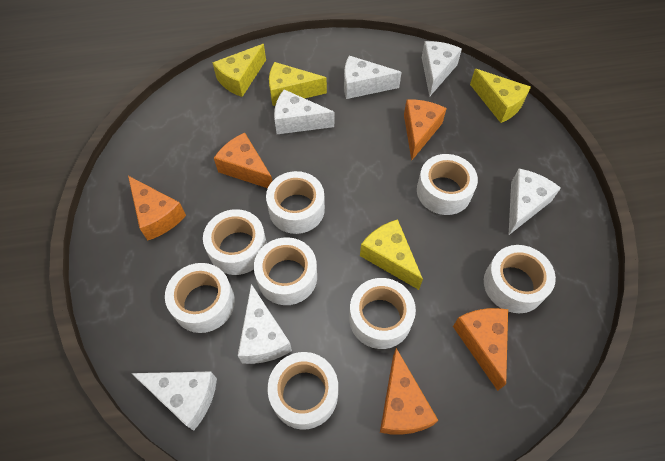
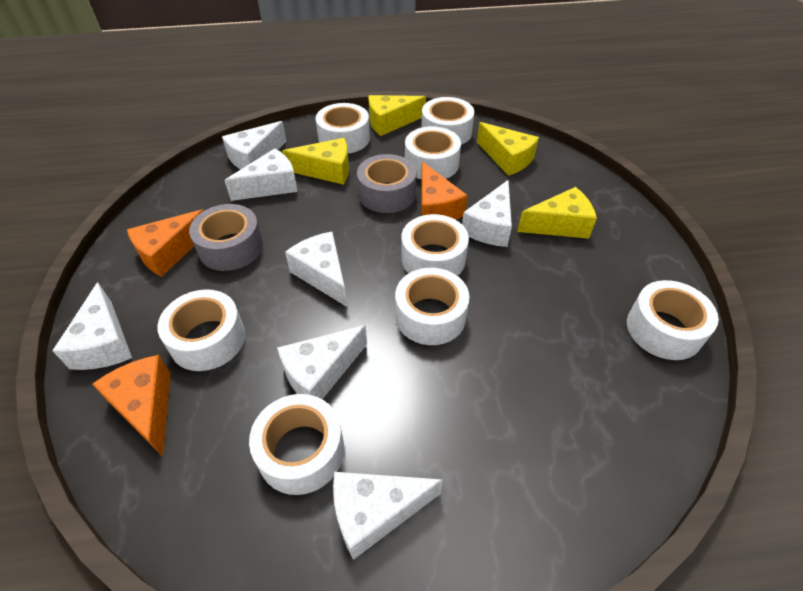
grey tape: 0 -> 2
orange cheese: 5 -> 3
white cheese: 6 -> 7

